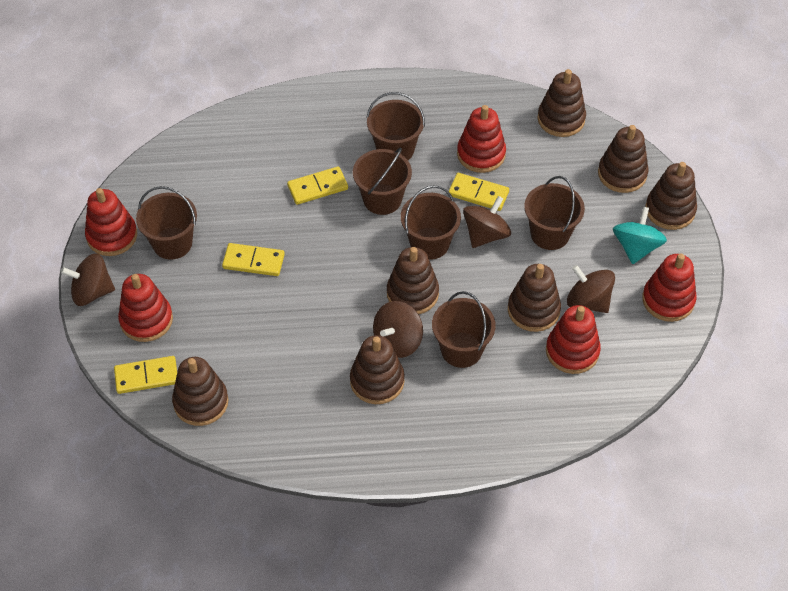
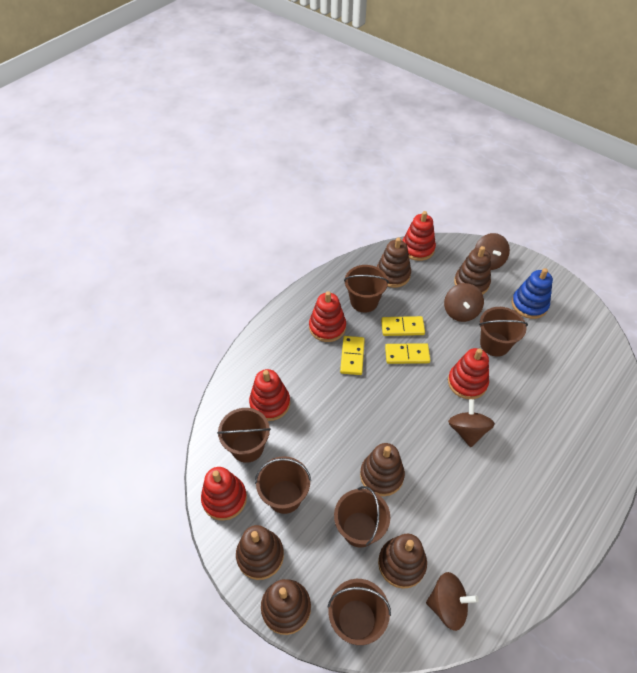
blue stacking toy: 0 -> 1
brown stacking toy: 7 -> 6
turquoise spinning top: 1 -> 0
yellow domino: 4 -> 3

